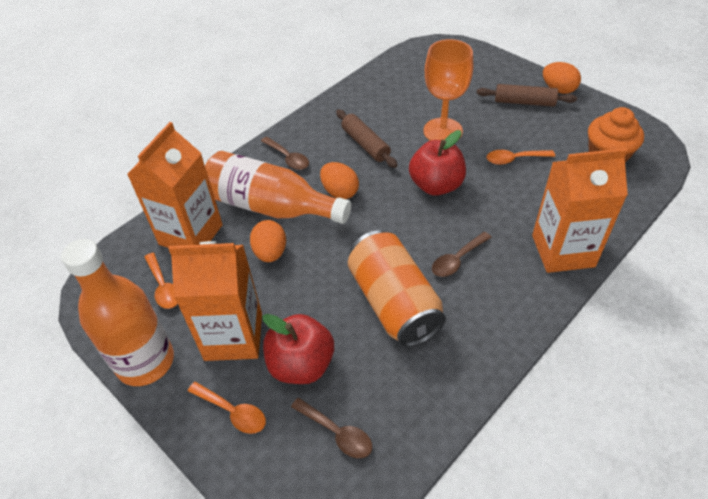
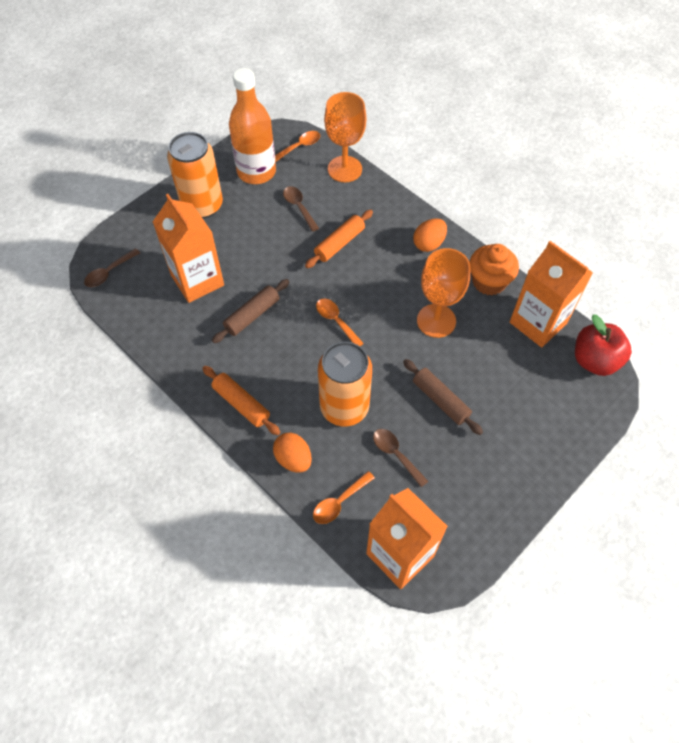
orange bottle: 2 -> 1
orange can: 1 -> 2
orange egg: 3 -> 2
orange goblet: 1 -> 2
orange rolling pin: 0 -> 2
red apple: 2 -> 1

